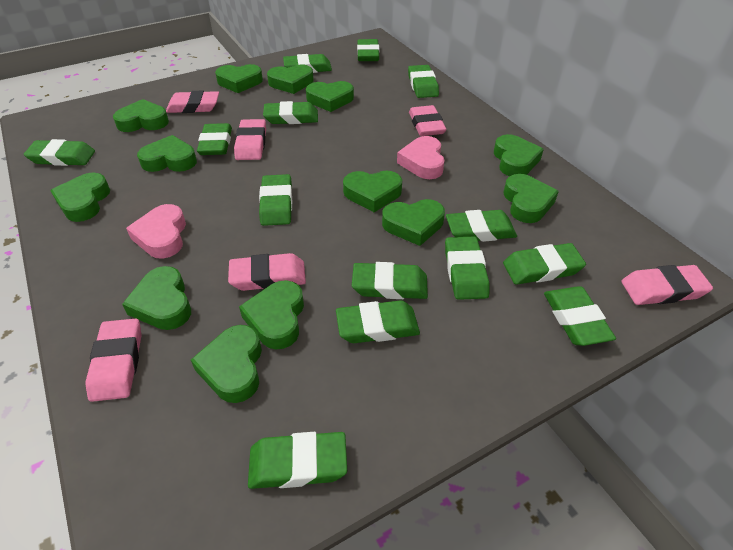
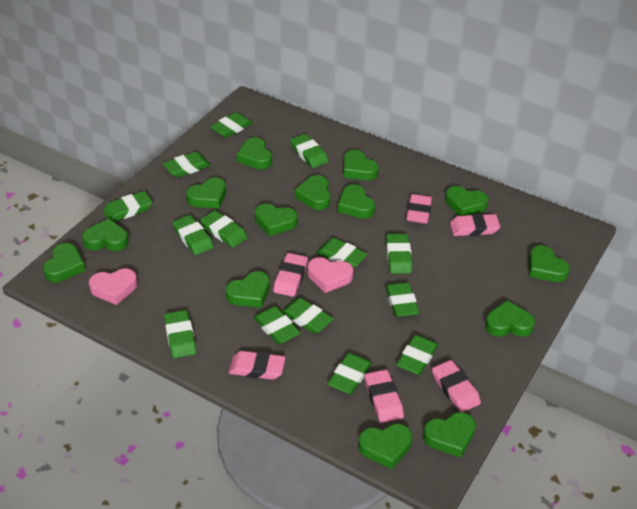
green heart: 13 -> 14

